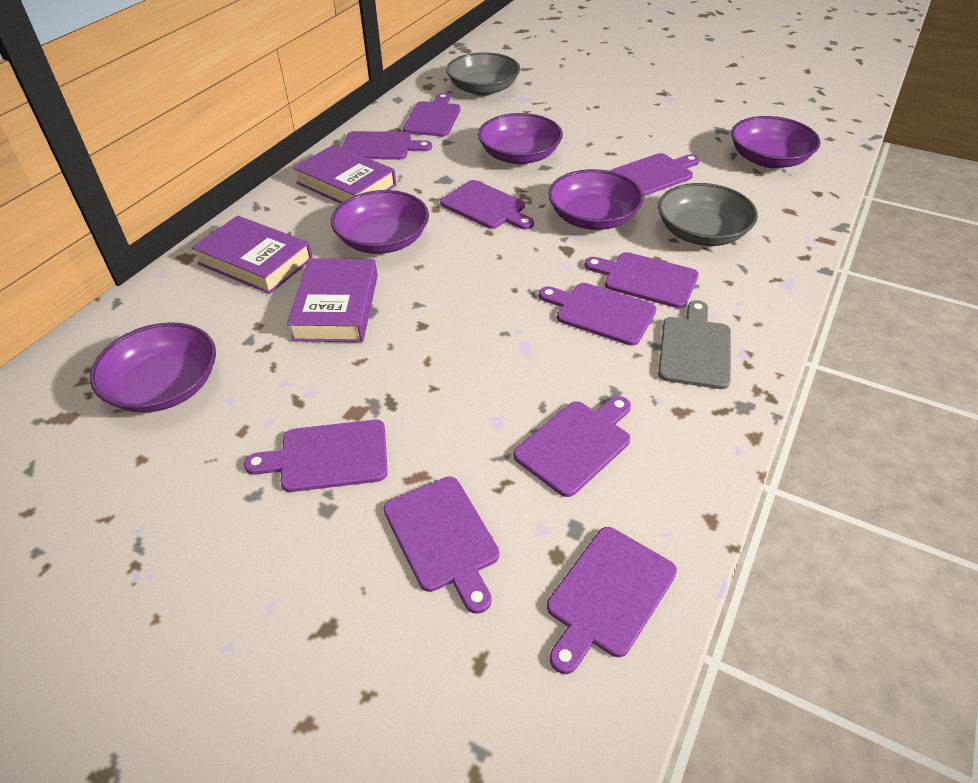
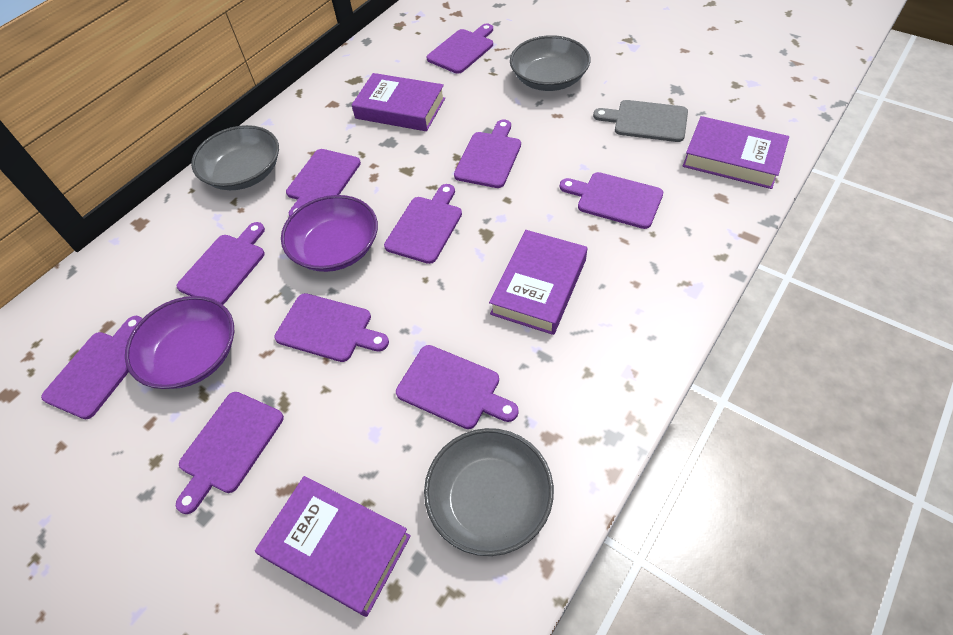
grey bowl: 2 -> 3
purple book: 3 -> 4
purple bowl: 5 -> 2

